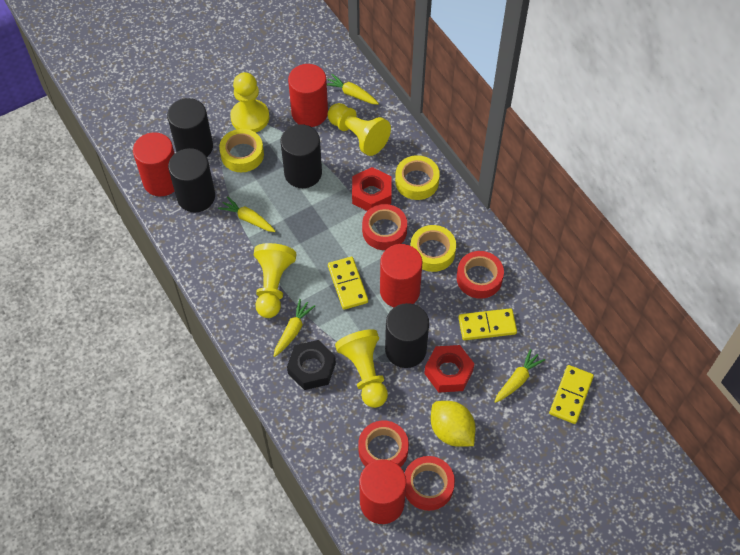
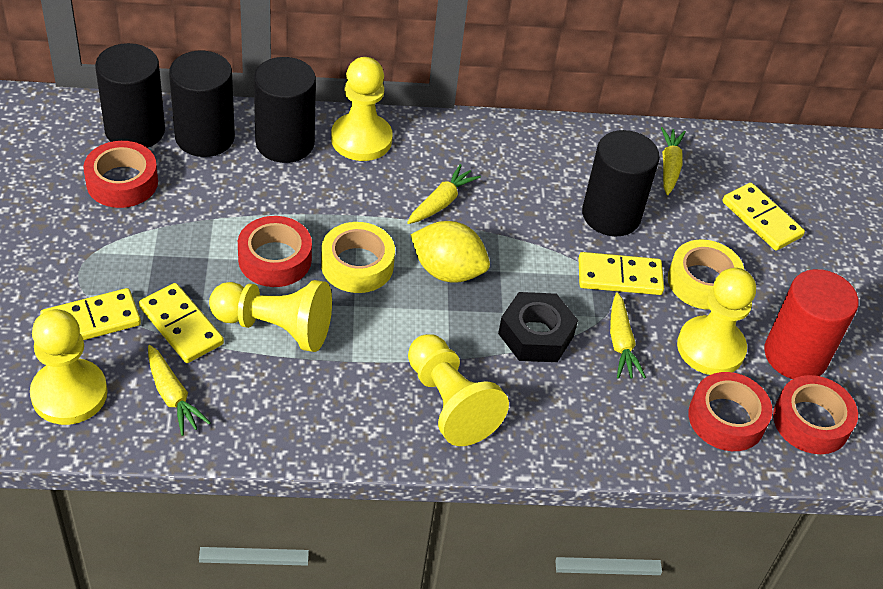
red cylinder: 4 -> 1
red nut: 2 -> 0
yellow domino: 3 -> 4
yellow pawn: 4 -> 5
yellow tape: 3 -> 2

